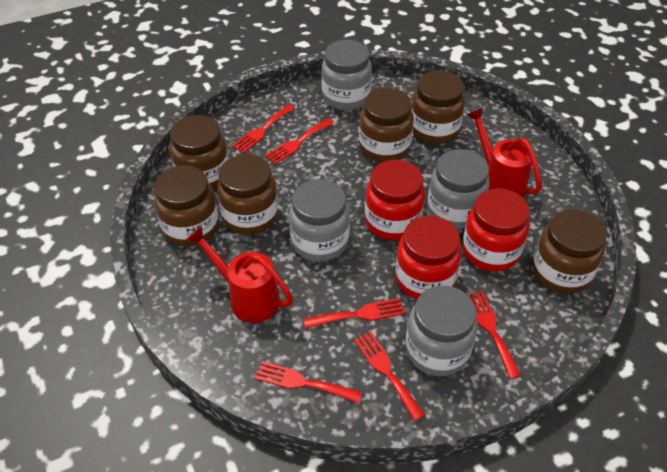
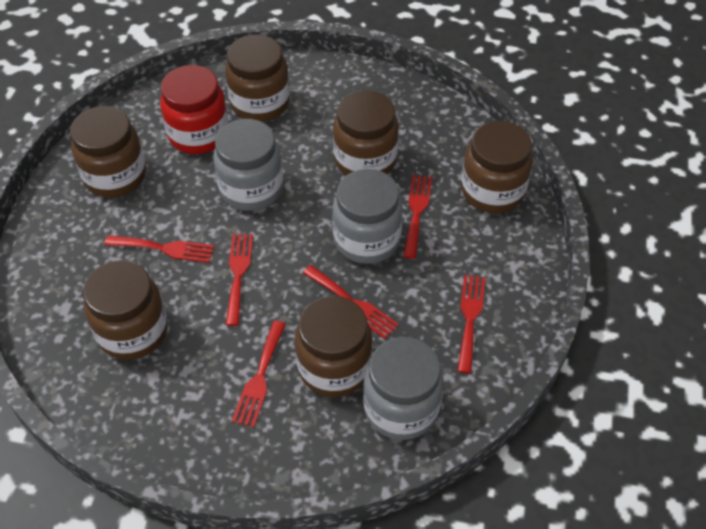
grey jar: 4 -> 3
red jar: 3 -> 1
red watering can: 2 -> 0

